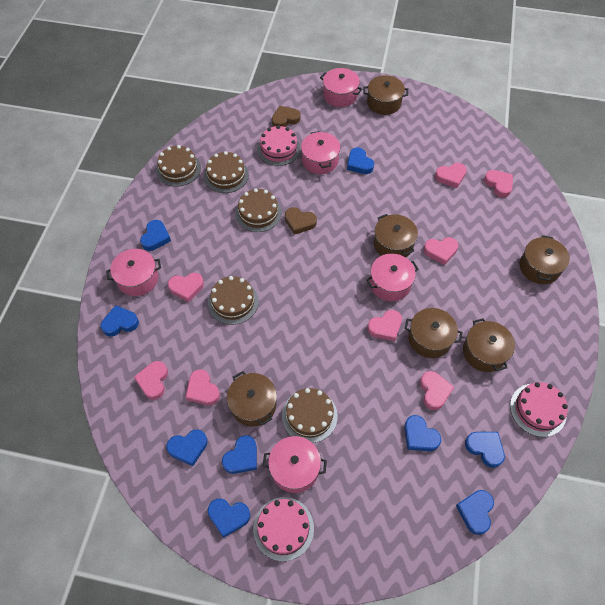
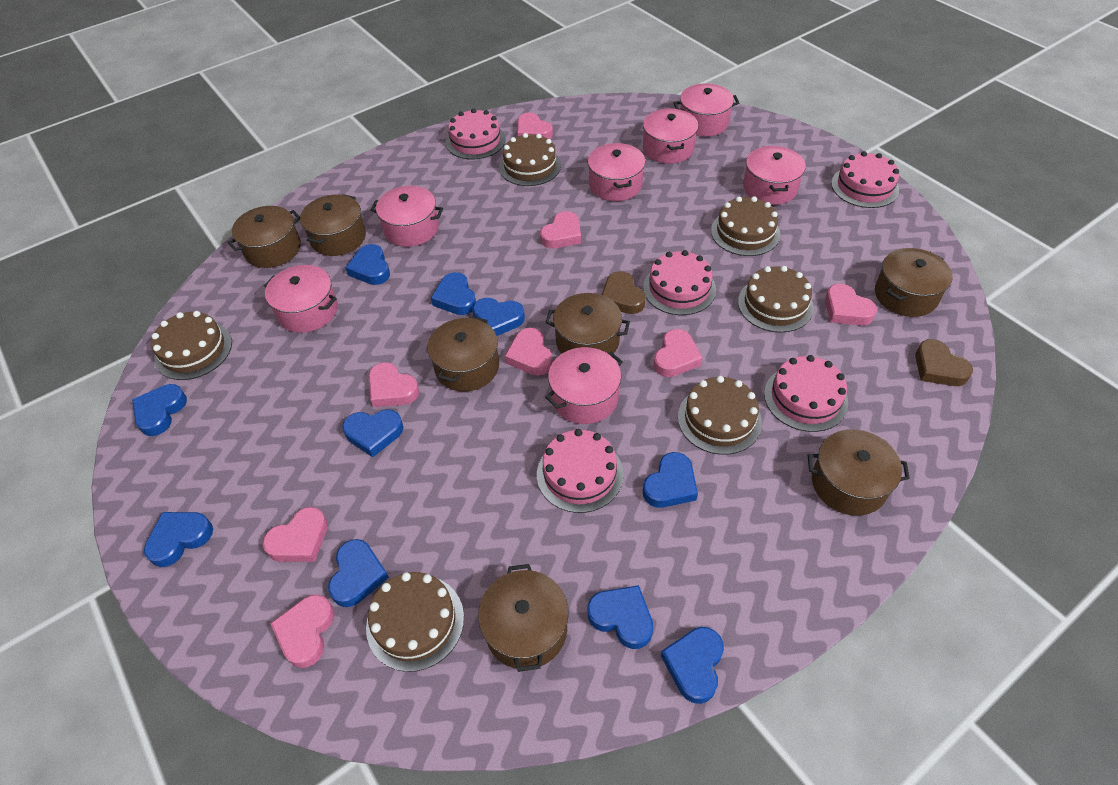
blue heart: 9 -> 10
brown cake: 5 -> 6
brown pot: 6 -> 7
pink cake: 3 -> 5
pink pot: 5 -> 7

